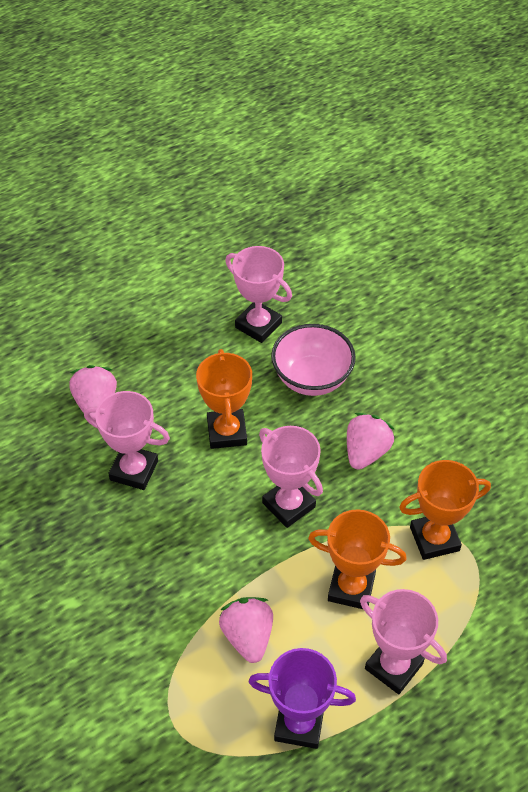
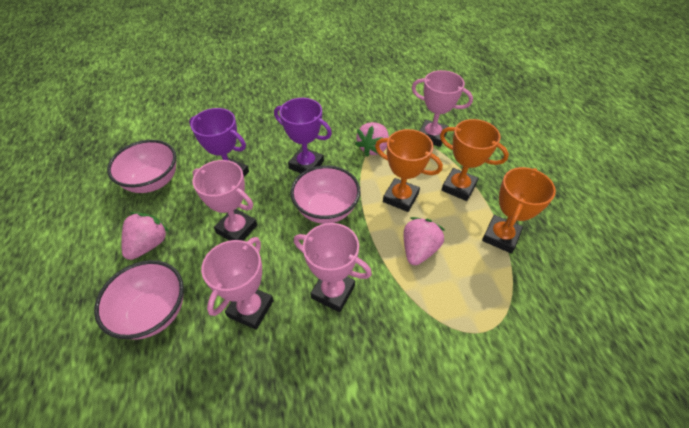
pink bowl: 1 -> 3
purple trophy: 1 -> 2

